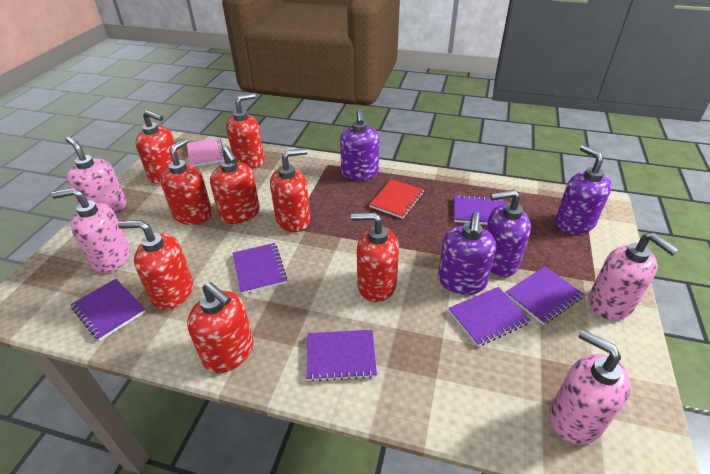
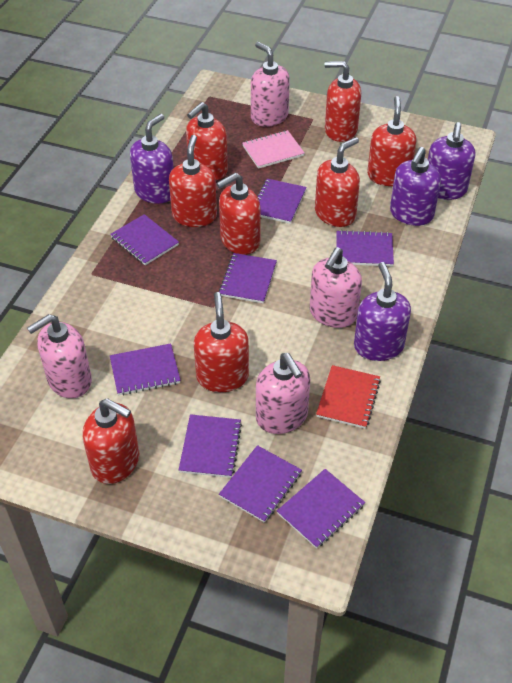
purple notebook: 6 -> 8

